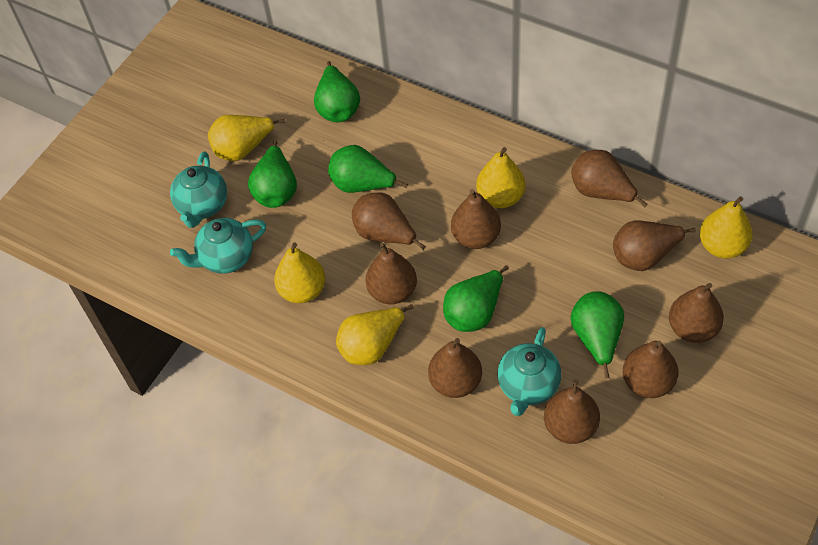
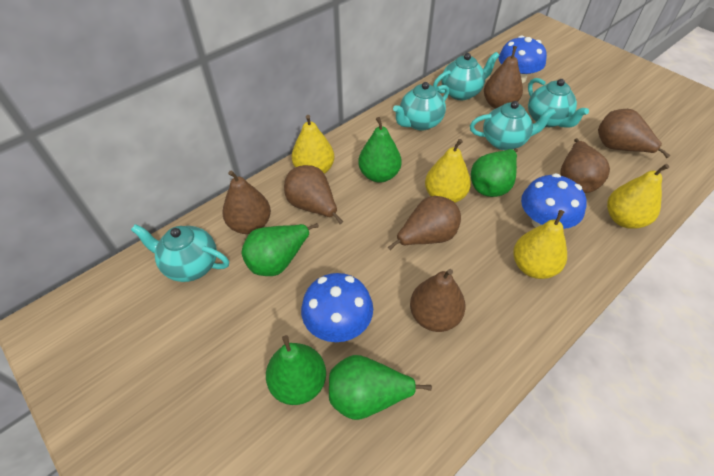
blue mushroom: 0 -> 3
brown pear: 9 -> 7
turquoise teapot: 3 -> 5
yellow pear: 5 -> 4

